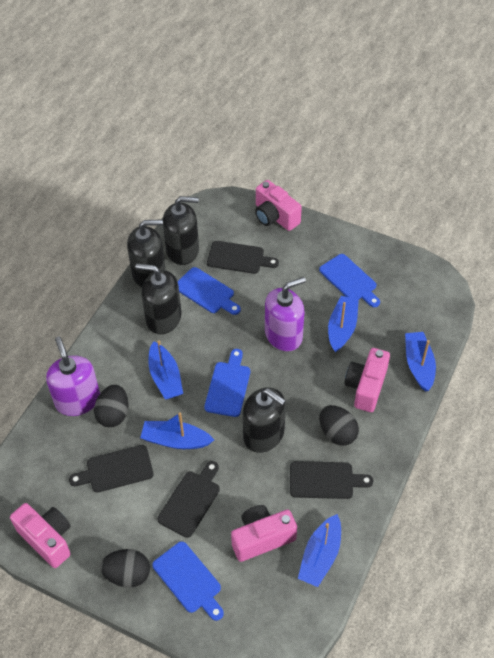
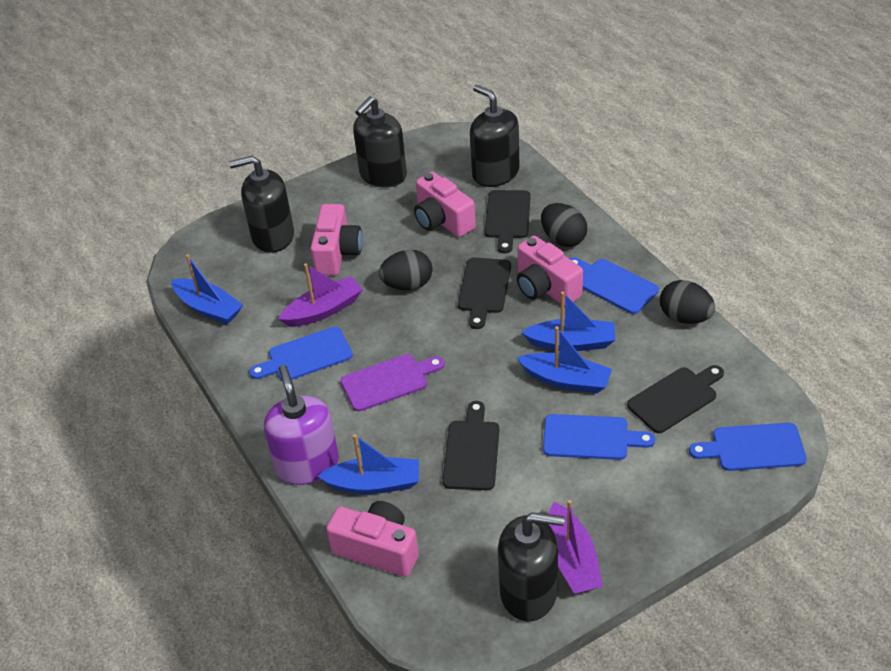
blue boat: 5 -> 4
purple boat: 0 -> 2
purple cutting board: 0 -> 1
purple soap dispenser: 2 -> 1

